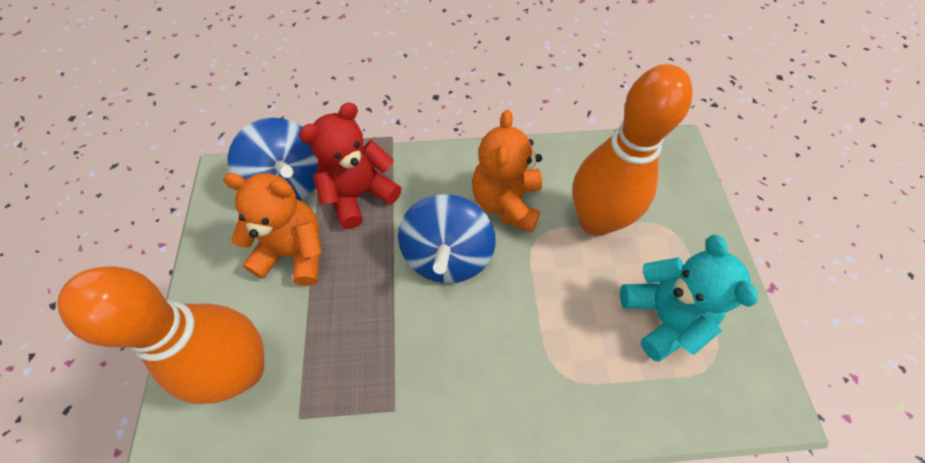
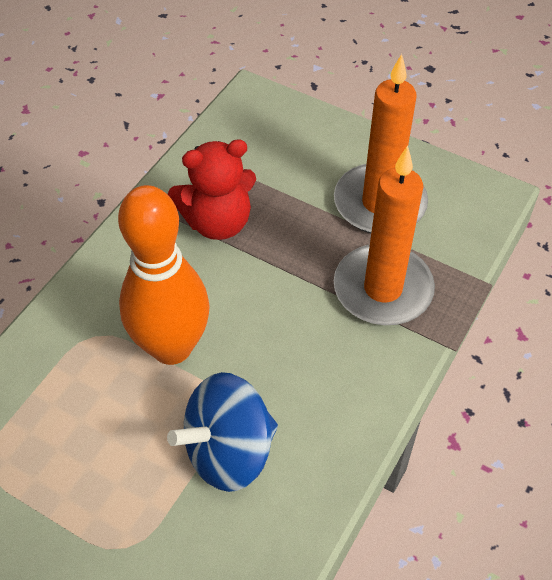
blue spinning top: 2 -> 1
orange bowling pin: 2 -> 1
orange candle: 0 -> 2
orange teddy bear: 2 -> 0
turquoise teddy bear: 1 -> 0

